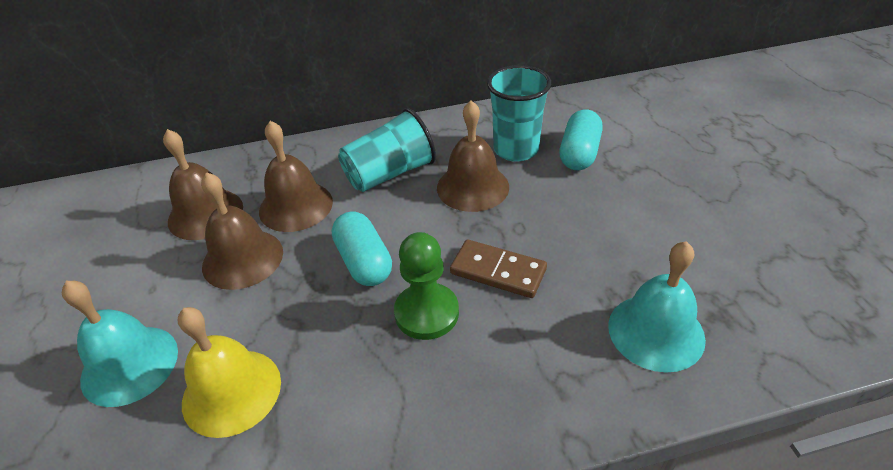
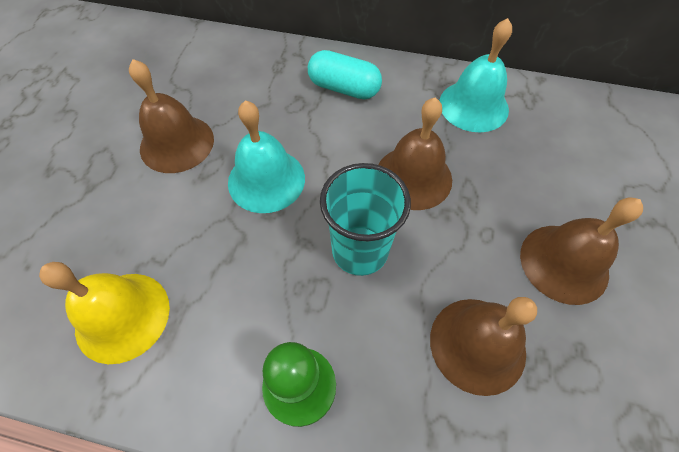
brown domino: 1 -> 0
turquoise capsule: 2 -> 1
turquoise cup: 2 -> 1

